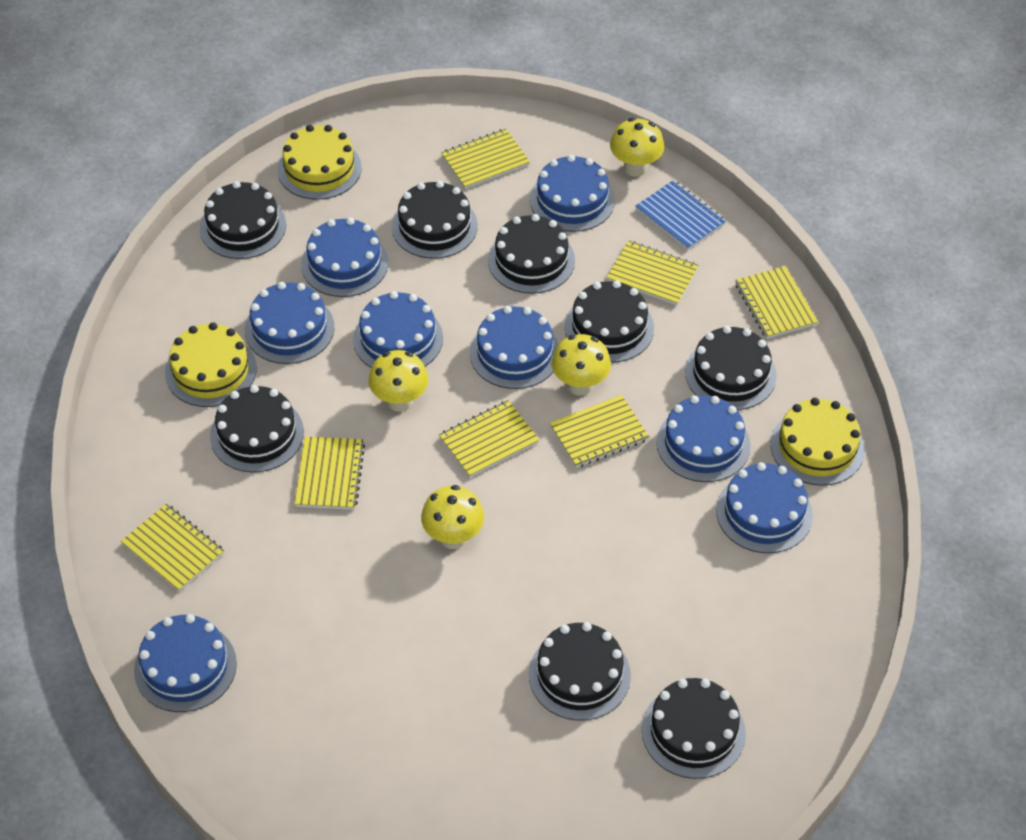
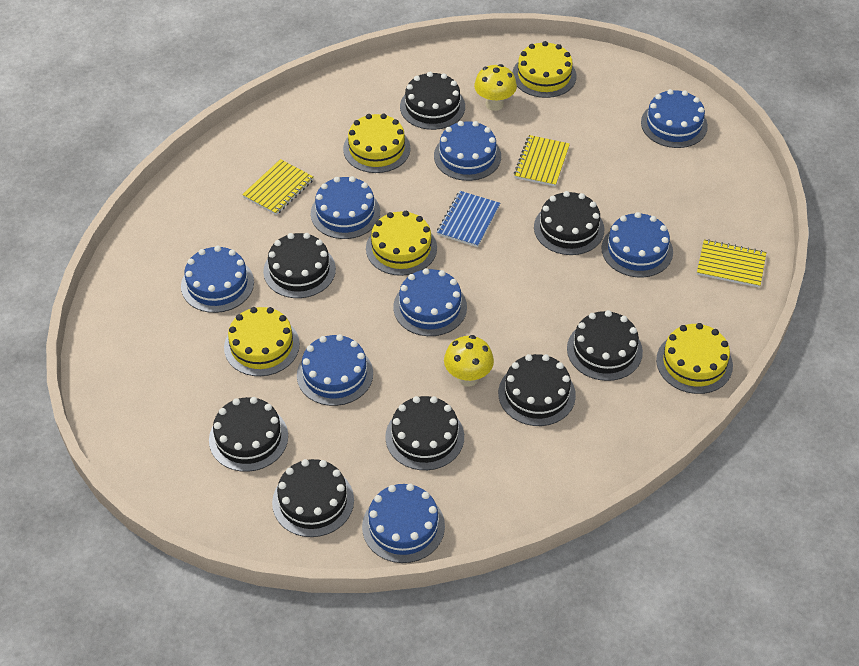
yellow cake: 3 -> 5
yellow mushroom: 4 -> 2
yellow notebook: 7 -> 3

